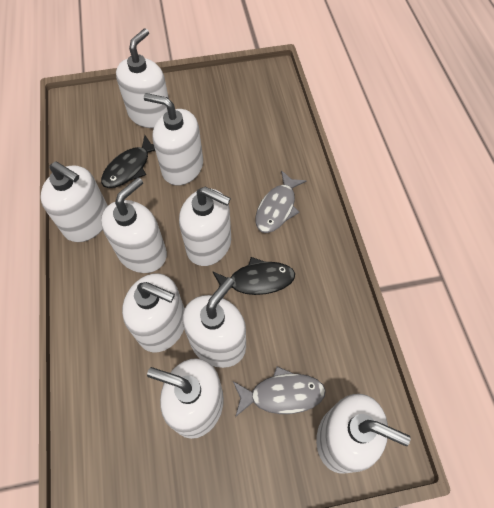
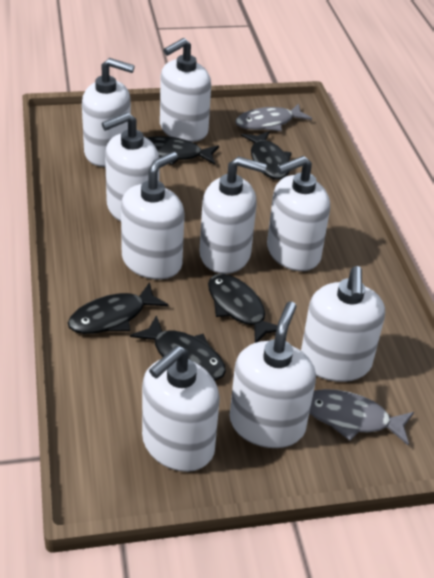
black fish: 2 -> 5

